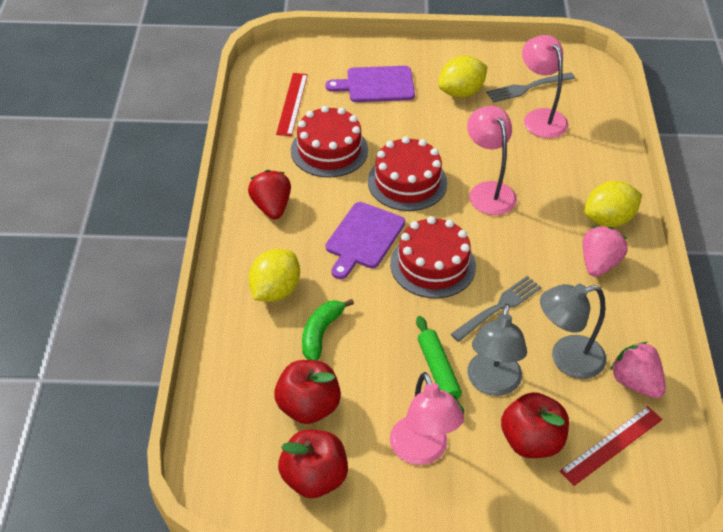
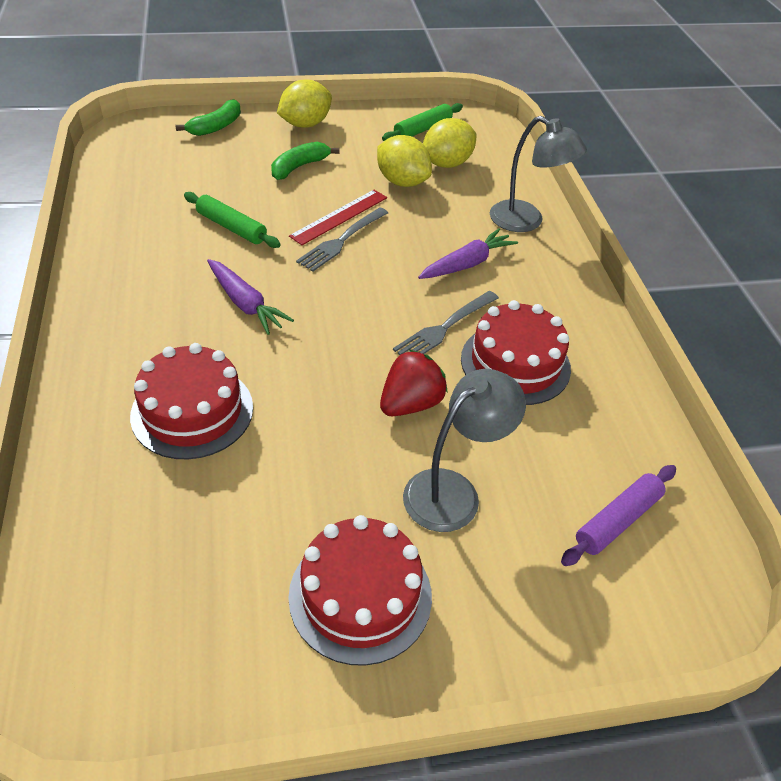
green banana: 1 -> 2
green rolling pin: 1 -> 2
pink lamp: 3 -> 0
pink strawberry: 2 -> 0
purple carrot: 0 -> 2
purple cutting board: 2 -> 0
purple rolling pin: 0 -> 1
red apple: 3 -> 0
red ruler: 2 -> 1

